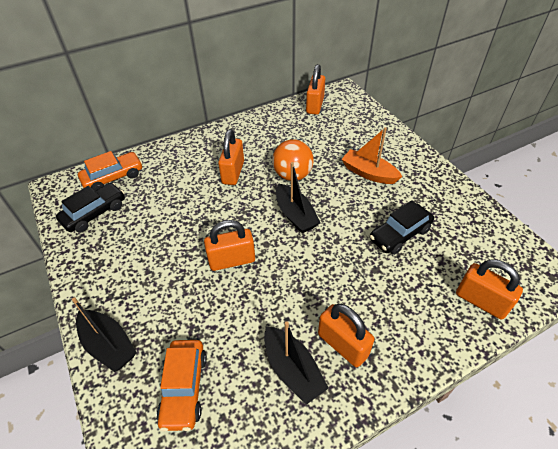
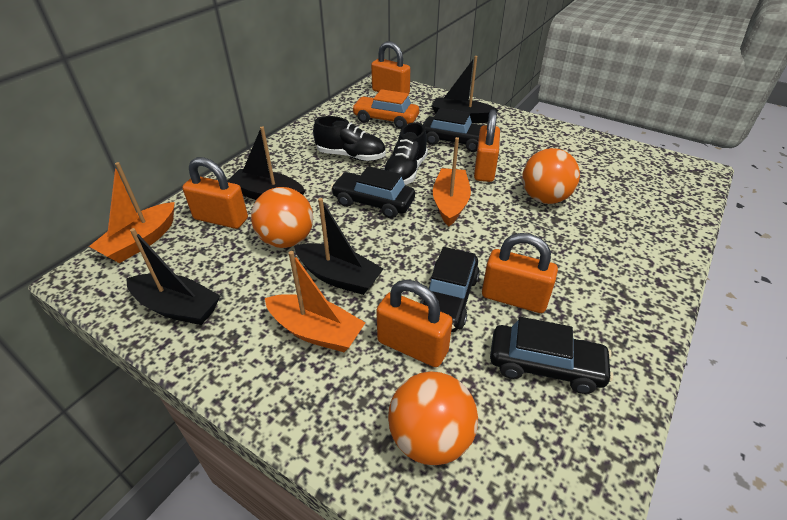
black boat: 3 -> 4
black car: 2 -> 4
black shoe: 0 -> 2
orange ball: 1 -> 3
orange boat: 1 -> 3
orange car: 2 -> 1

